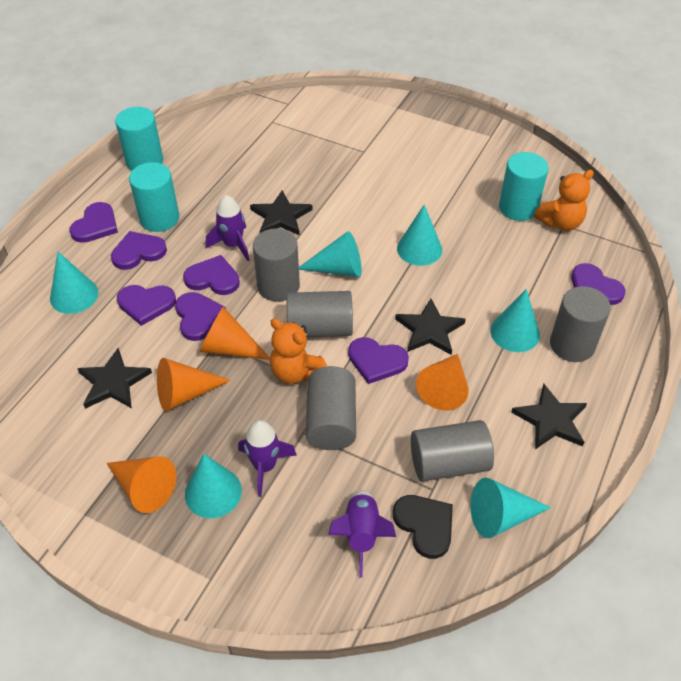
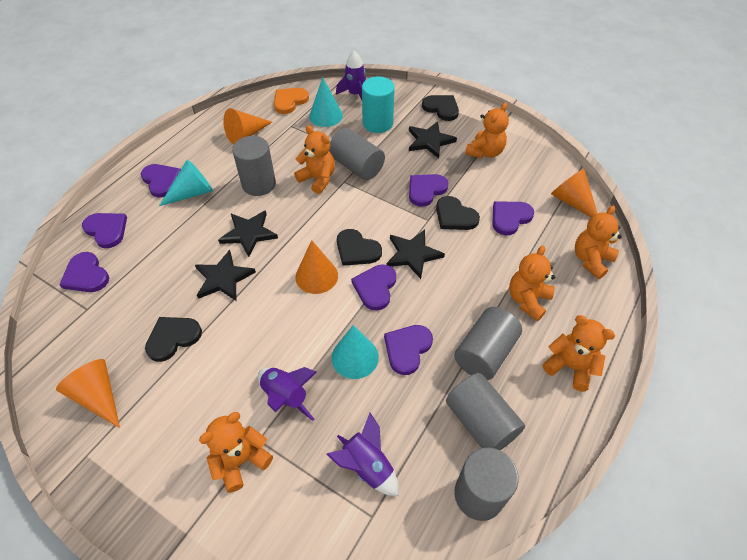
black heart: 1 -> 4
orange heart: 0 -> 1
orange teddy bear: 2 -> 6
turquoise cone: 6 -> 3
turquoise cylinder: 3 -> 1

